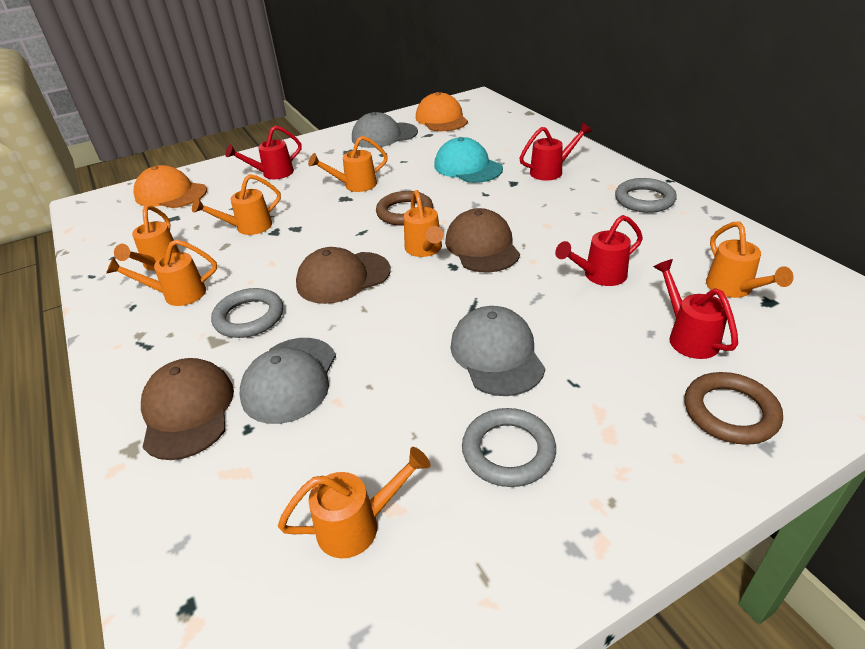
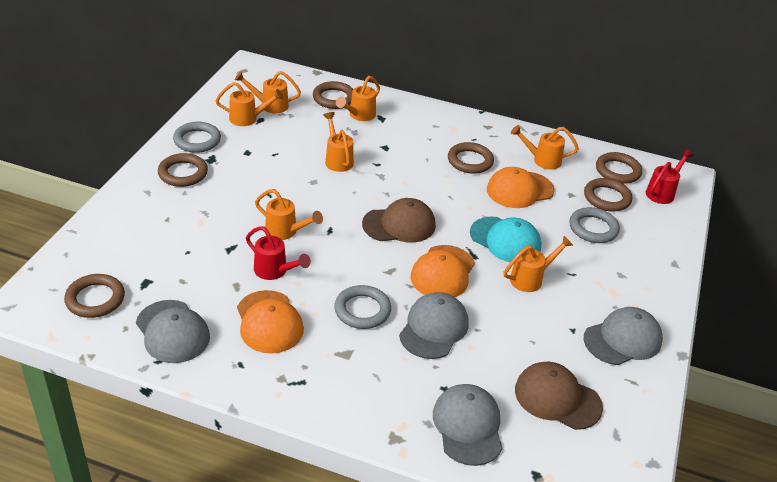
brown cap: 3 -> 2
brown ring: 2 -> 6
grey cap: 3 -> 4
orange cap: 2 -> 3
red watering can: 4 -> 2

